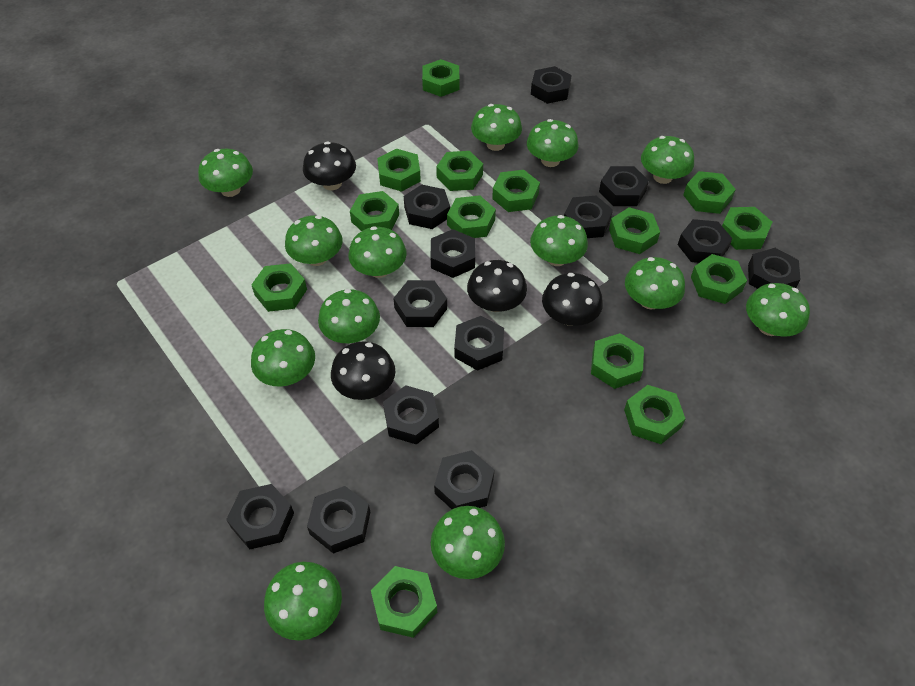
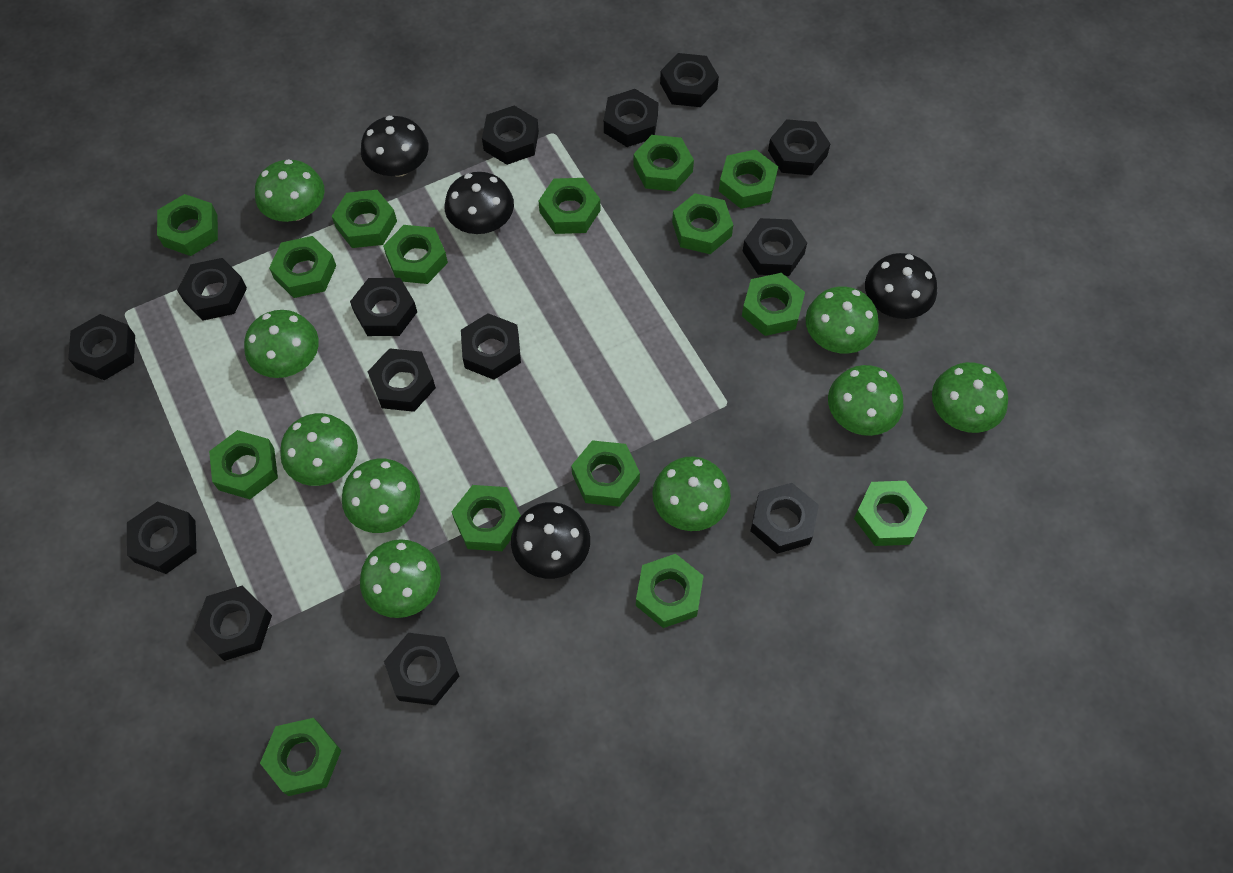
black nut: 13 -> 14
green mushroom: 13 -> 9
green nut: 14 -> 15

